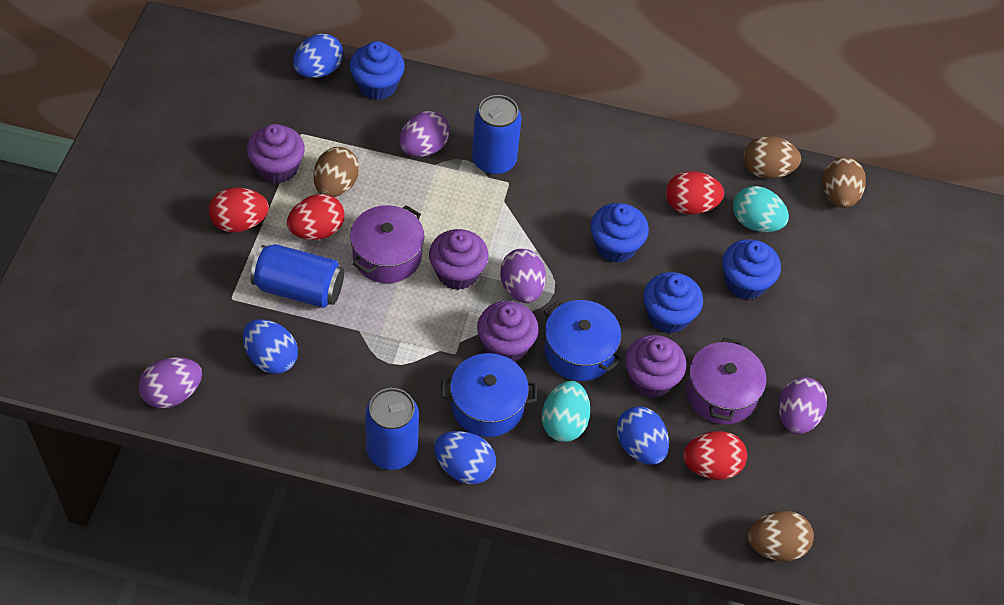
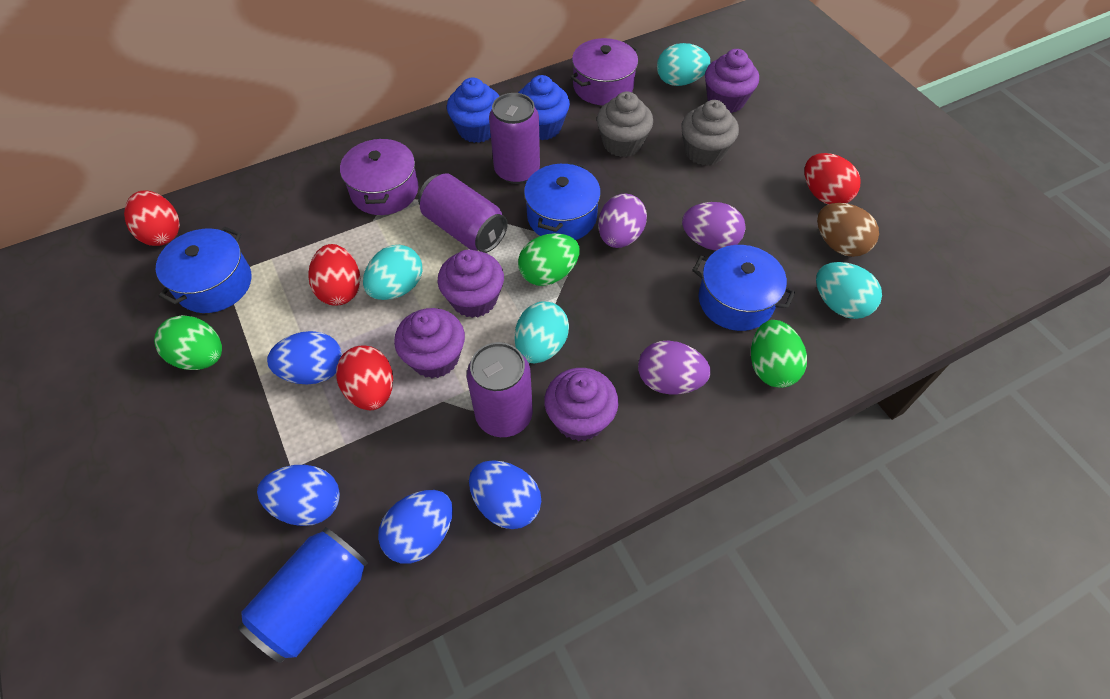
blue can: 3 -> 1
blue cupcake: 4 -> 2
blue pot: 2 -> 3
brown egg: 4 -> 1
green egg: 0 -> 3
grey cupcake: 0 -> 2
purple can: 0 -> 3
purple egg: 4 -> 3
turquoise egg: 2 -> 4

